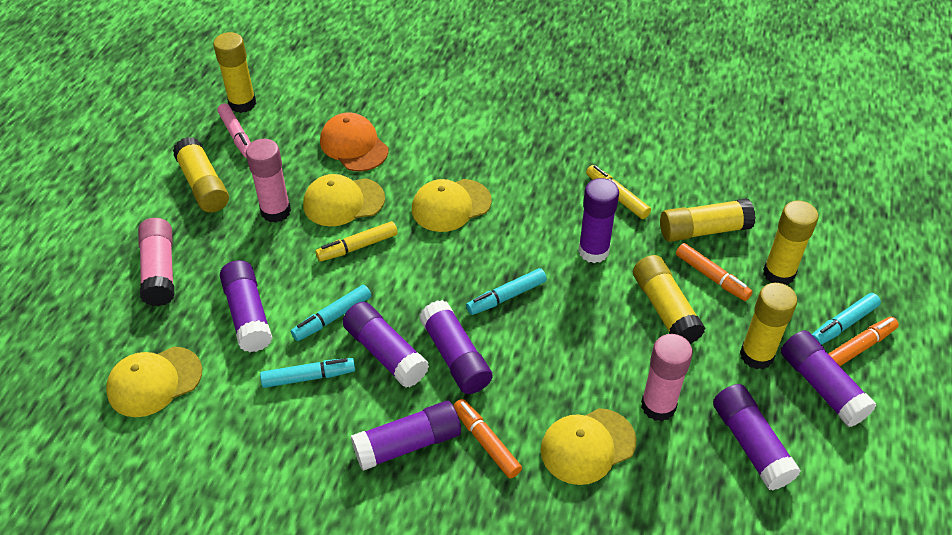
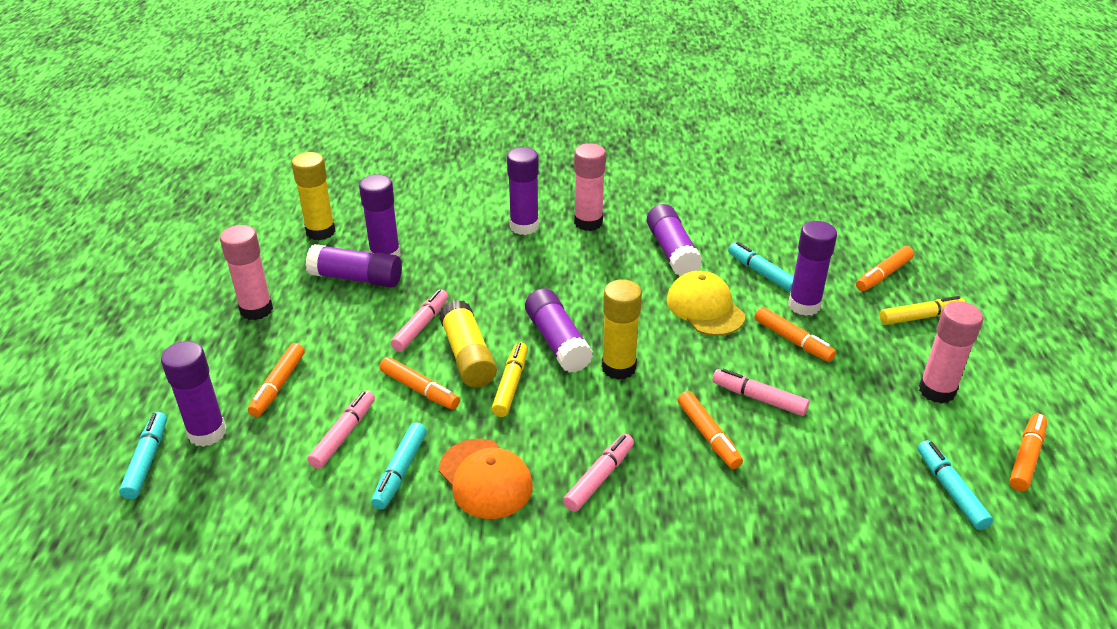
orange marker: 3 -> 6
pink marker: 1 -> 4
yellow cap: 4 -> 1
yellow glue stick: 6 -> 3

